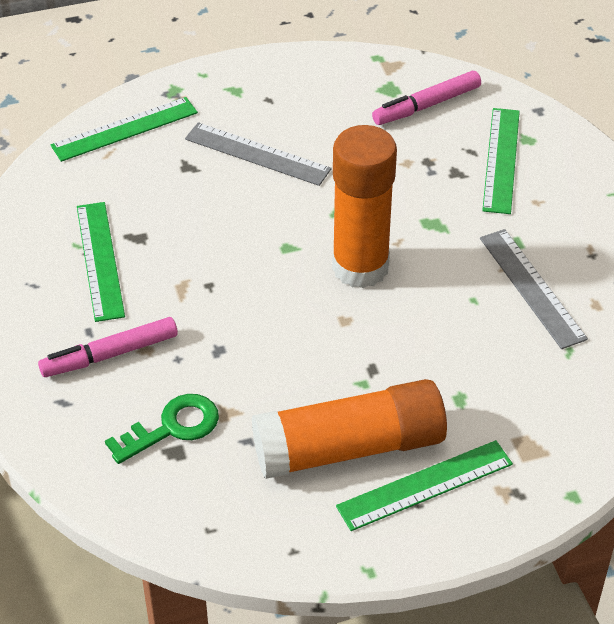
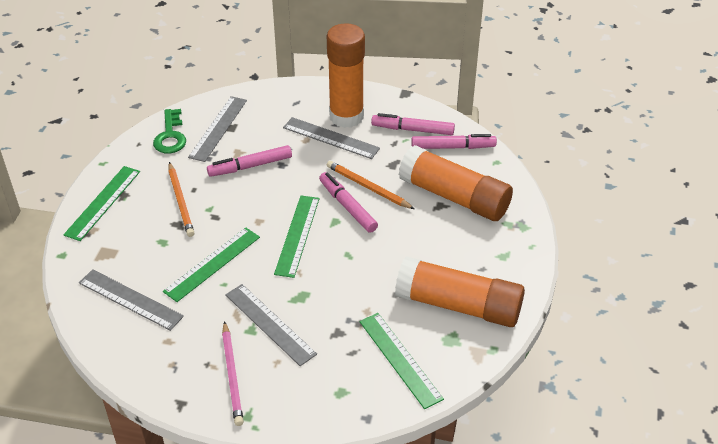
grey ruler: 2 -> 4
orange glue stick: 2 -> 3
orange pencil: 0 -> 2
pink marker: 2 -> 4
pink pencil: 0 -> 1

